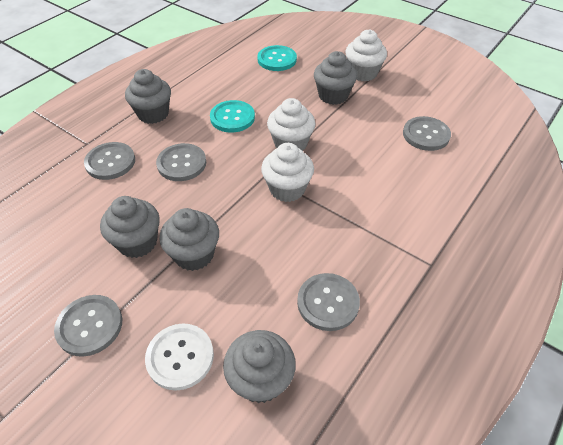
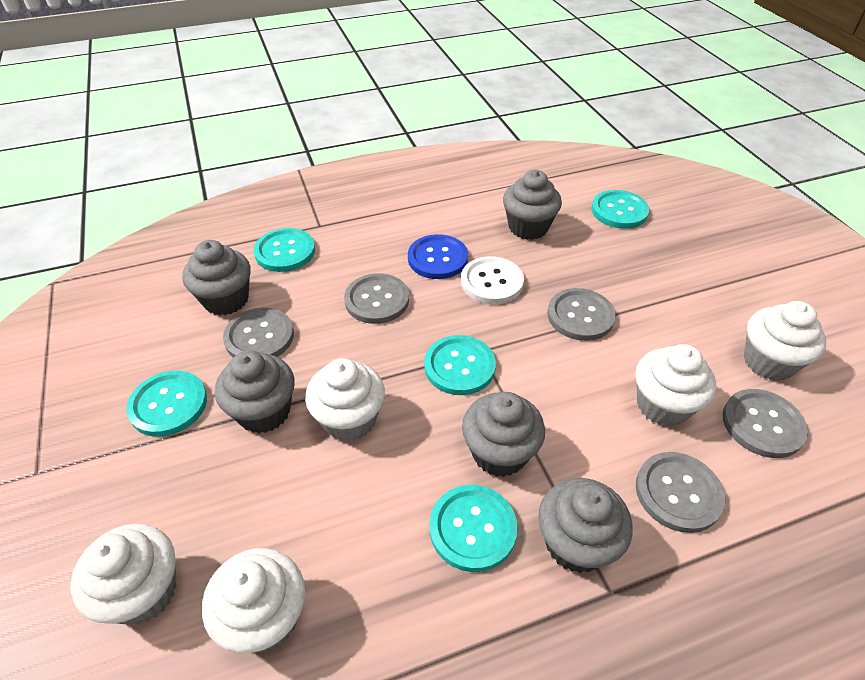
blue button: 0 -> 1
turquoise button: 2 -> 5
white cupcake: 3 -> 5

